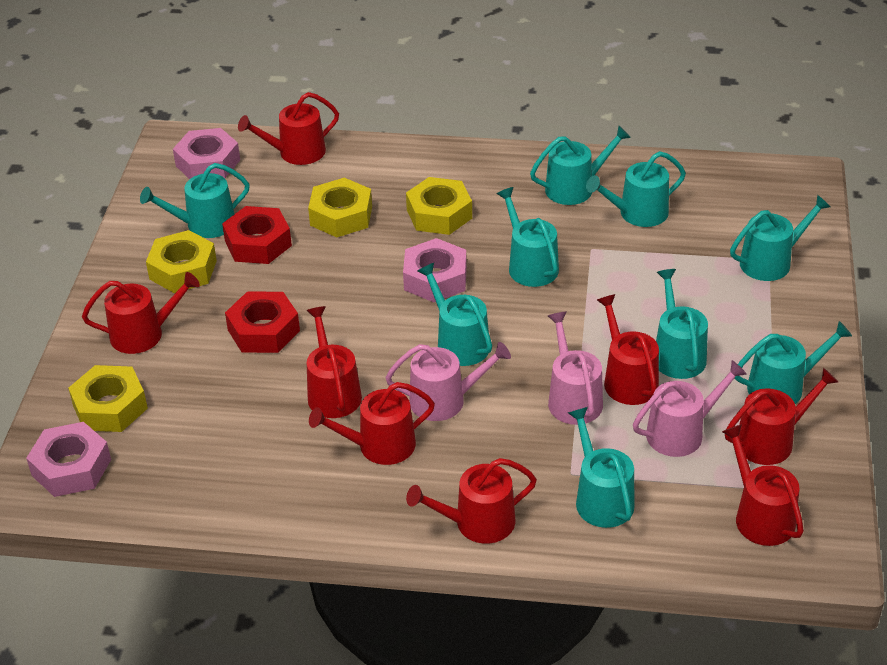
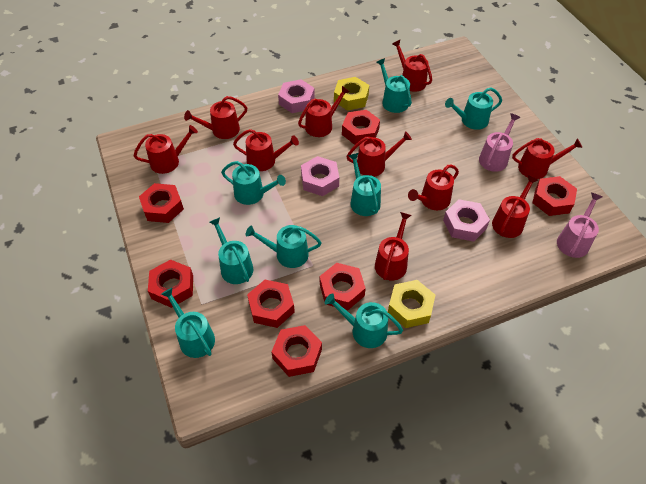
pink watering can: 3 -> 2
red nut: 2 -> 7
red watering can: 8 -> 10
turquoise watering can: 9 -> 8
yellow nut: 4 -> 2

